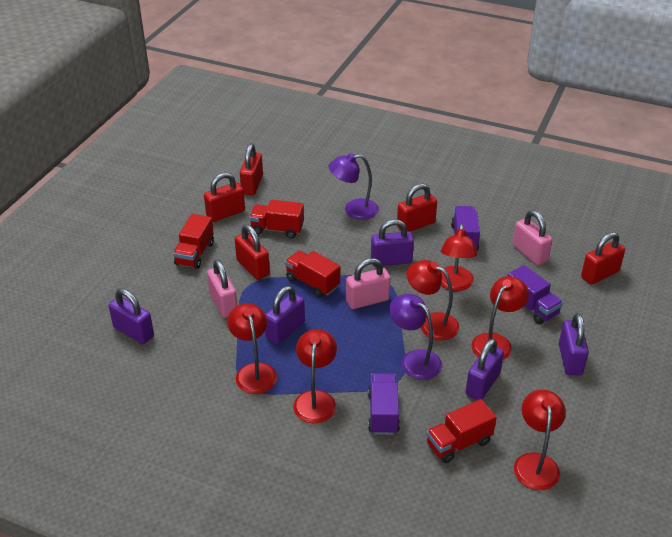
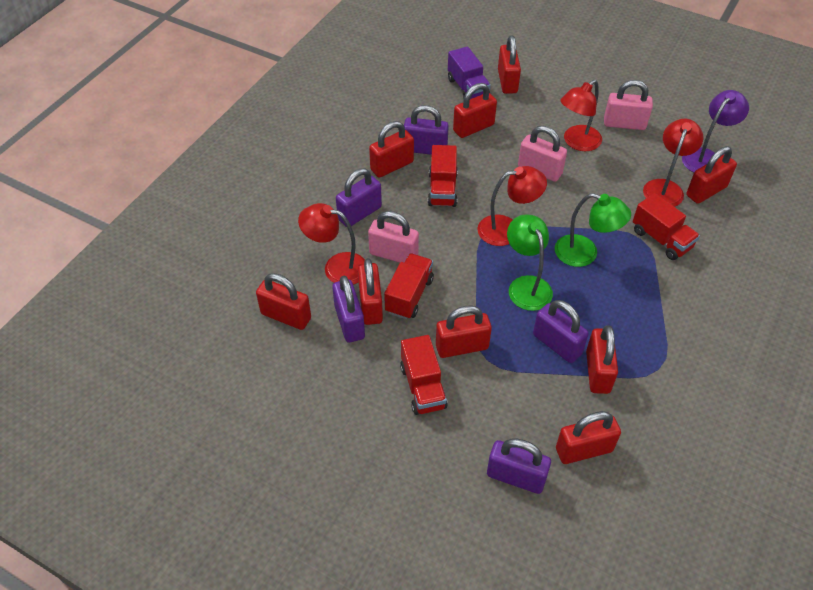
green lamp: 0 -> 2
purple lamp: 2 -> 1
purple truck: 3 -> 1
red lamp: 6 -> 4
red padlock: 5 -> 9

